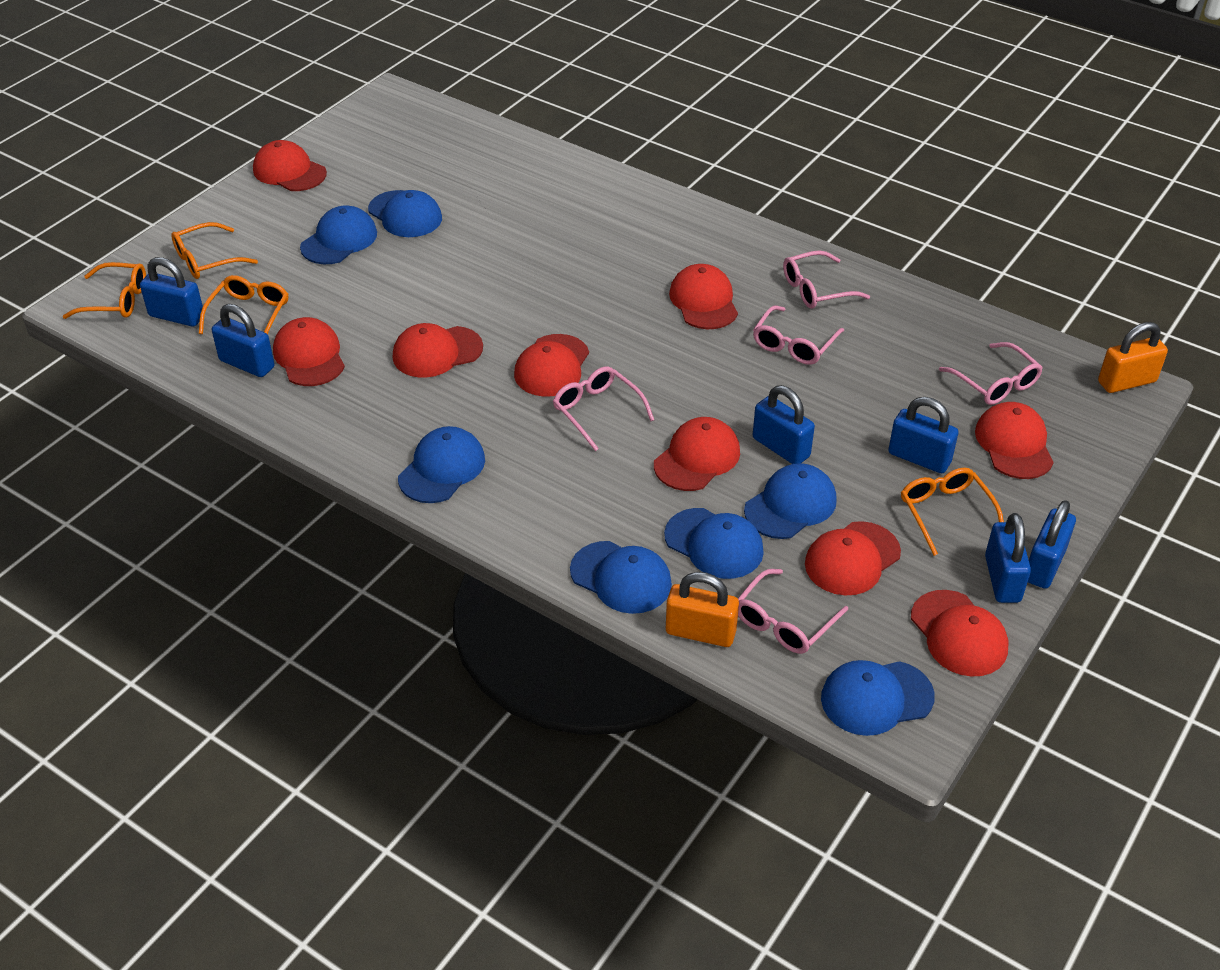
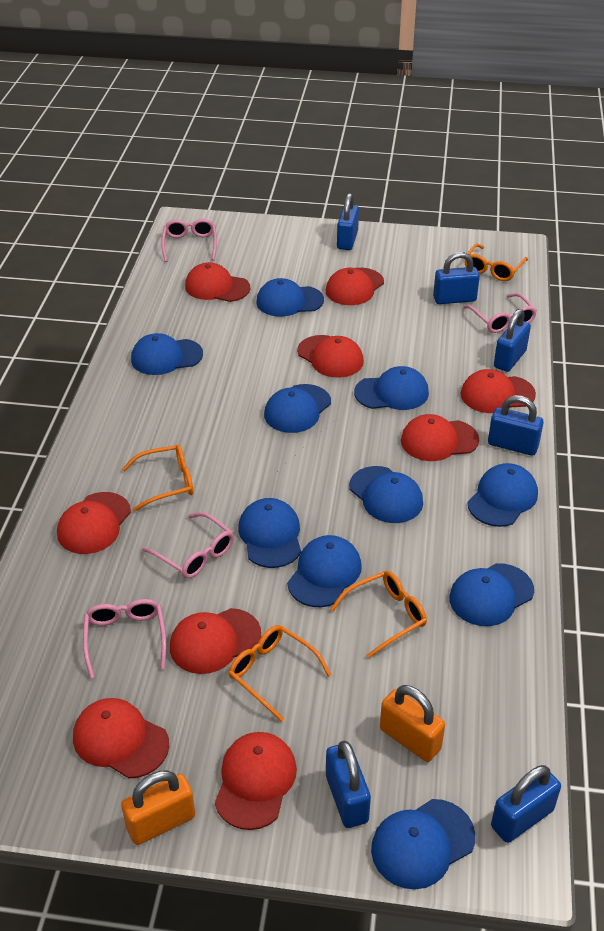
blue cap: 7 -> 10
pink glasses: 5 -> 4

